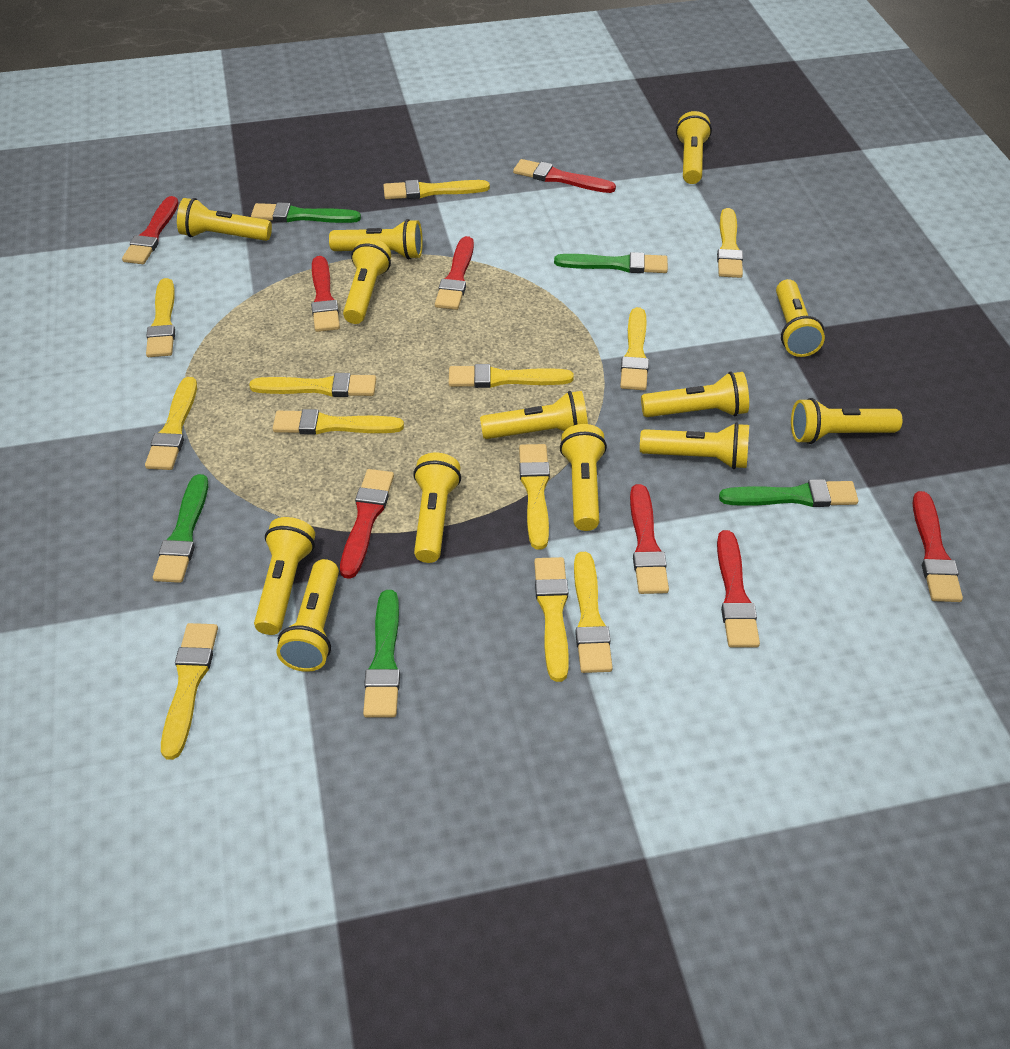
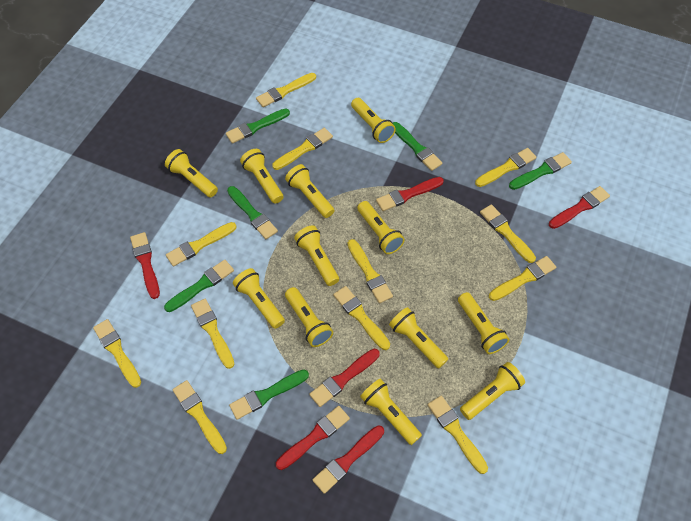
green brush: 5 -> 6
red brush: 8 -> 6
yellow flashlight: 13 -> 12

